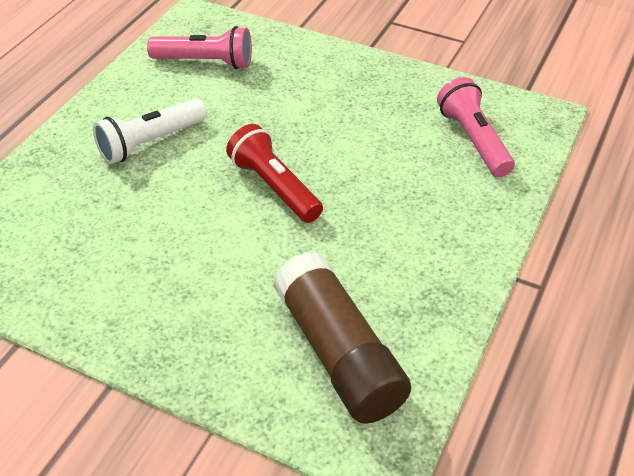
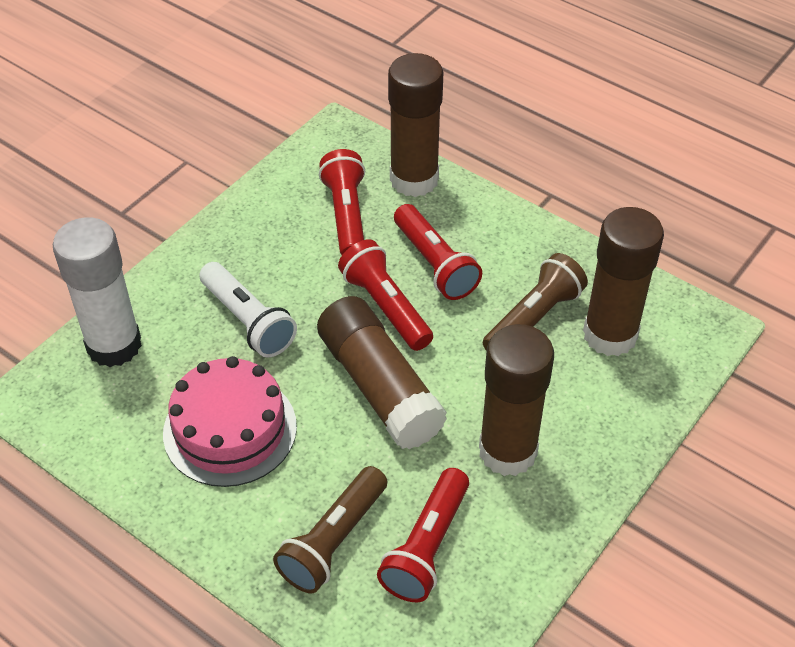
brown flashlight: 0 -> 2
brown glue stick: 1 -> 4
pink cake: 0 -> 1
pink flashlight: 2 -> 0
red flashlight: 1 -> 4
white glue stick: 0 -> 1

